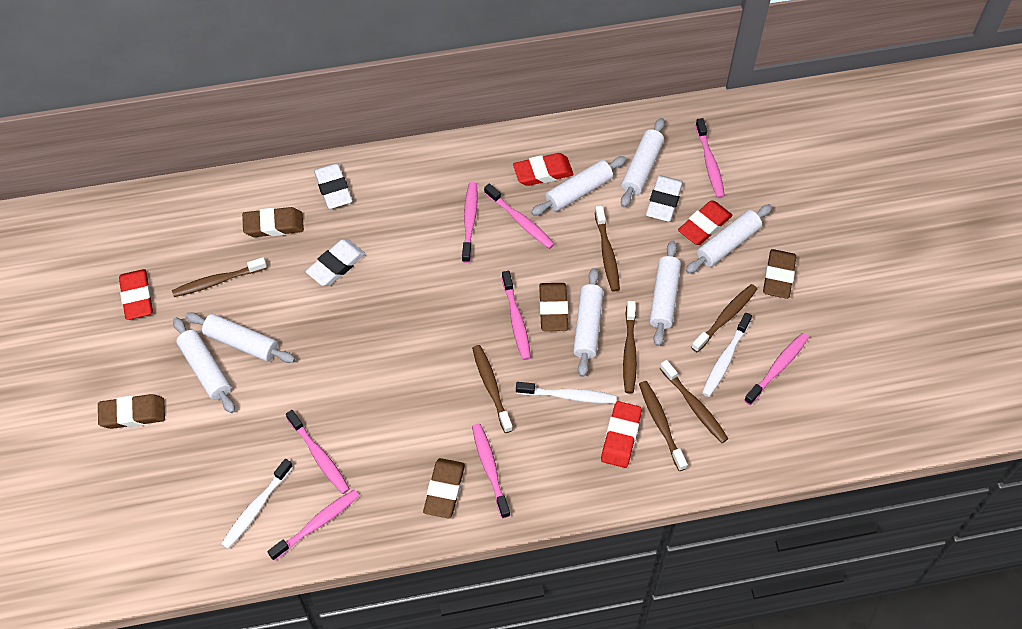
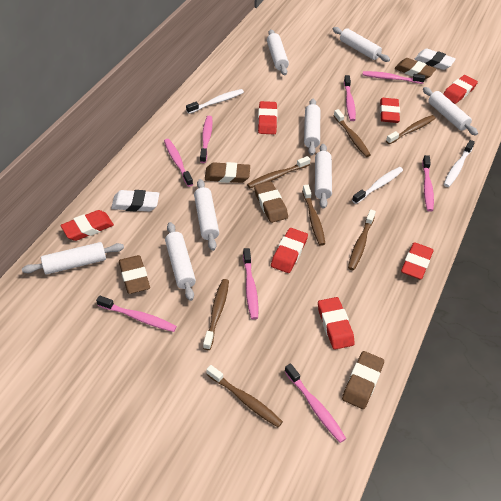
red eraser: 4 -> 7
white eraser: 3 -> 2
white rolling pin: 7 -> 8

